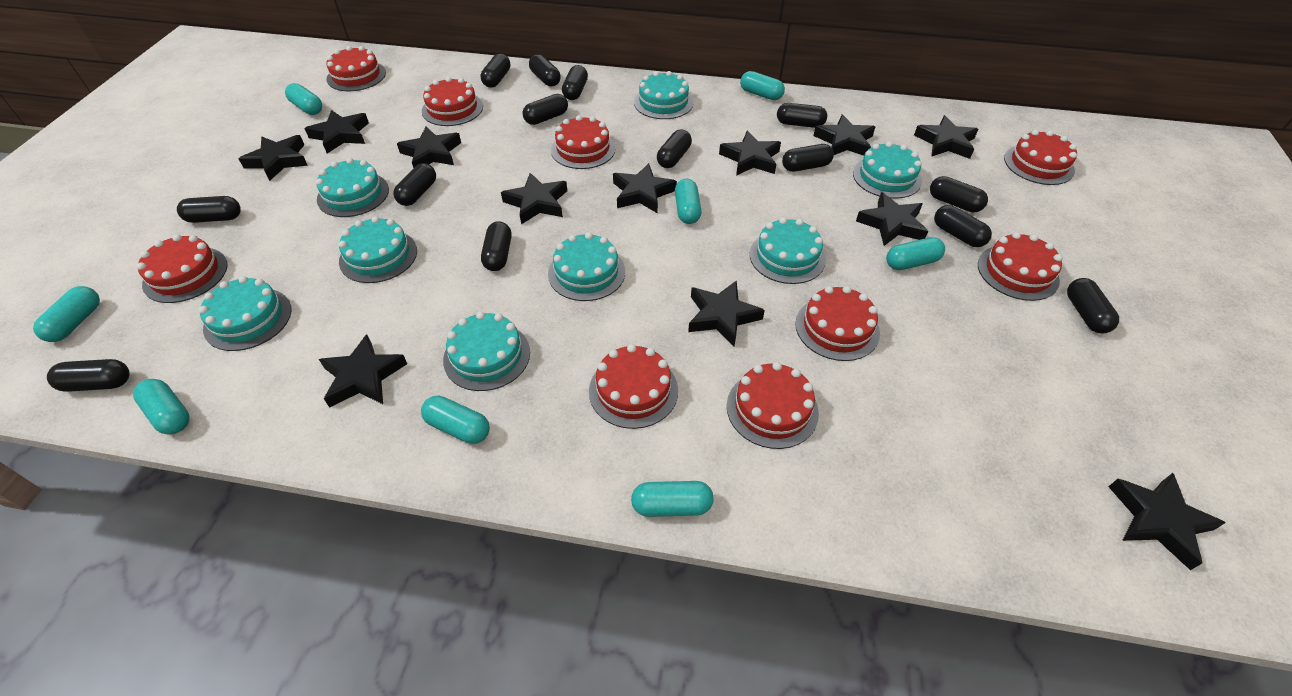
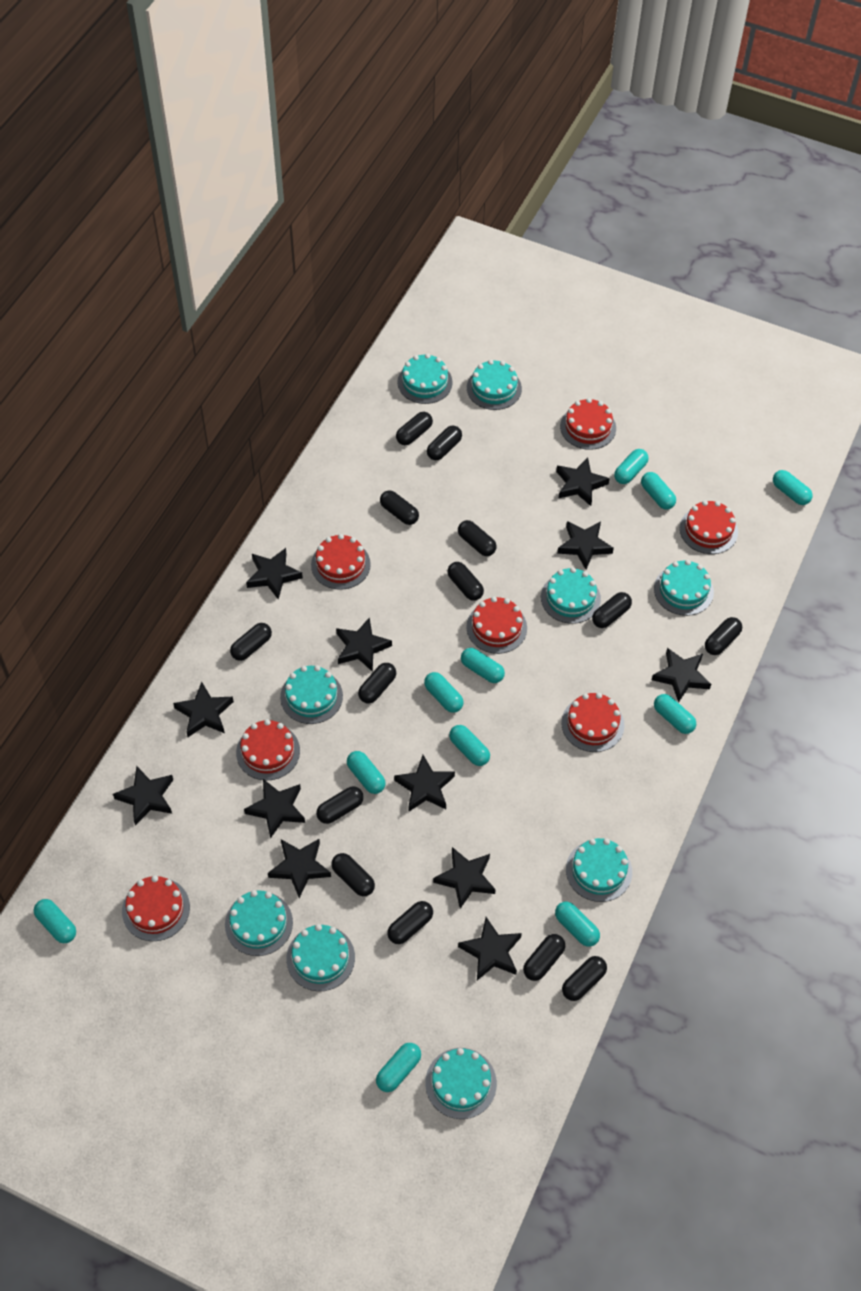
red cake: 9 -> 7
turquoise cake: 8 -> 9
turquoise capsule: 8 -> 11

